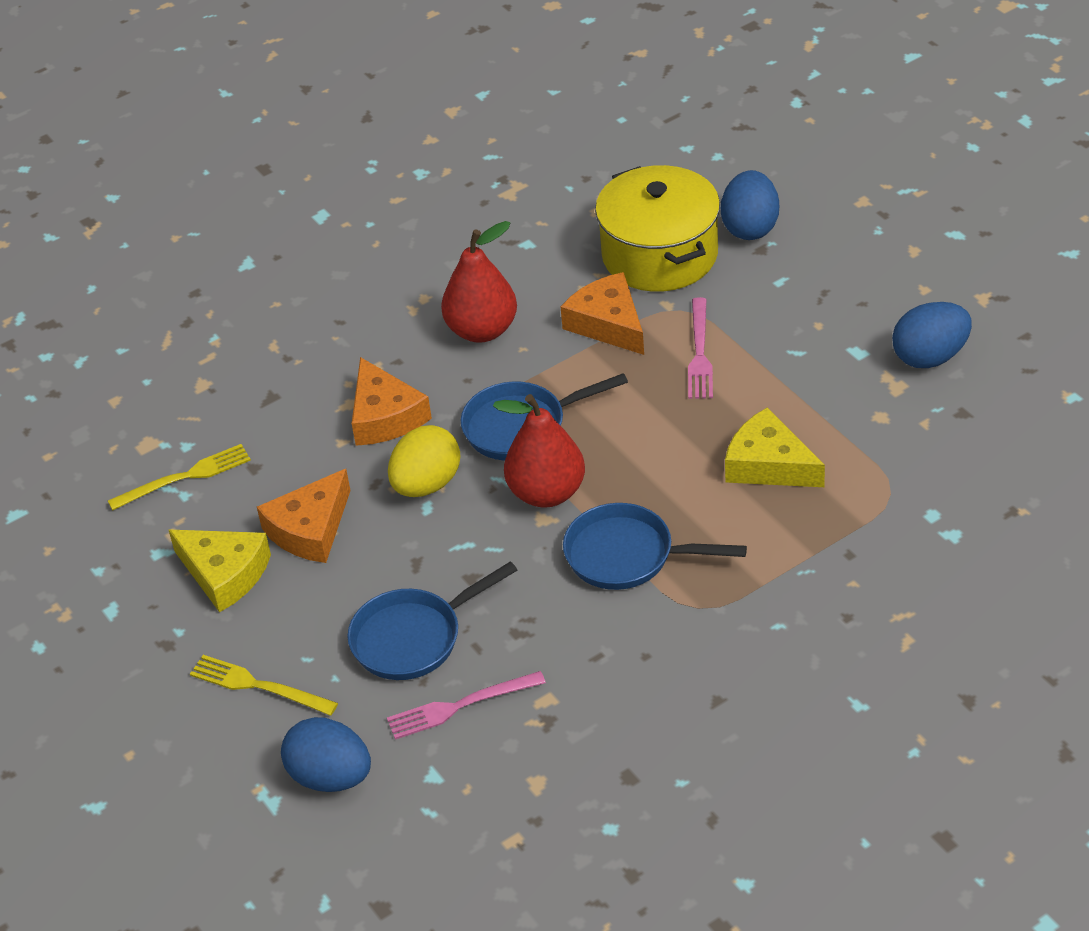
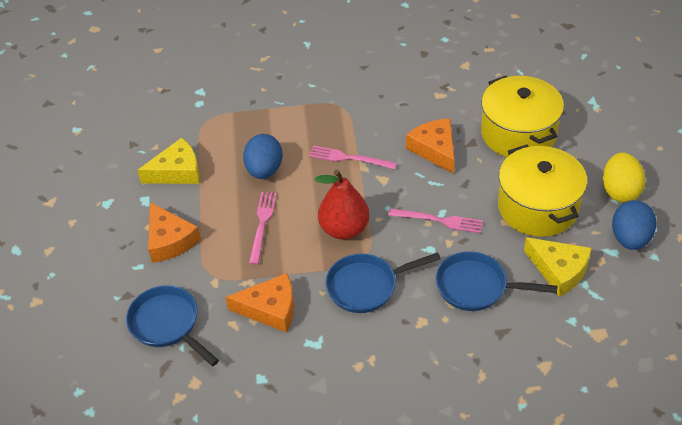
blue egg: 3 -> 2
pink fork: 2 -> 3
red pear: 2 -> 1
yellow fork: 2 -> 0
yellow pot: 1 -> 2

